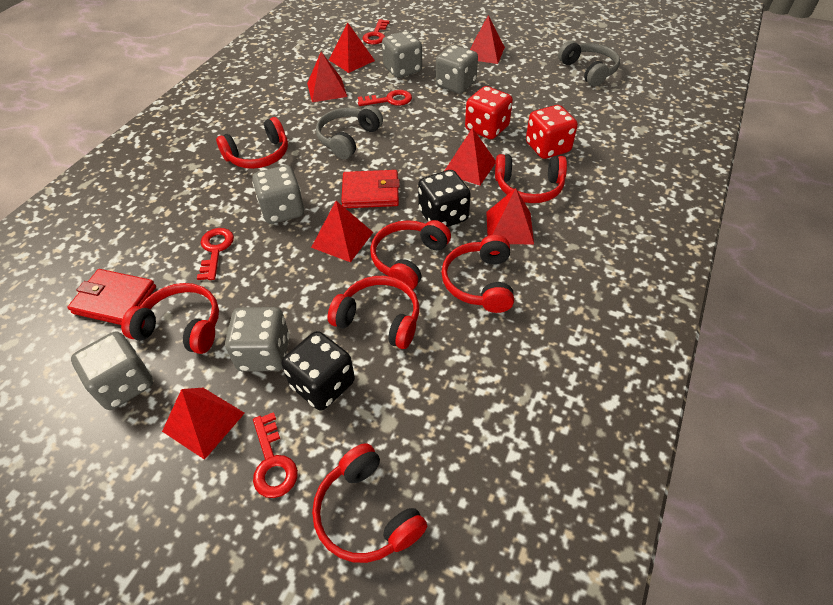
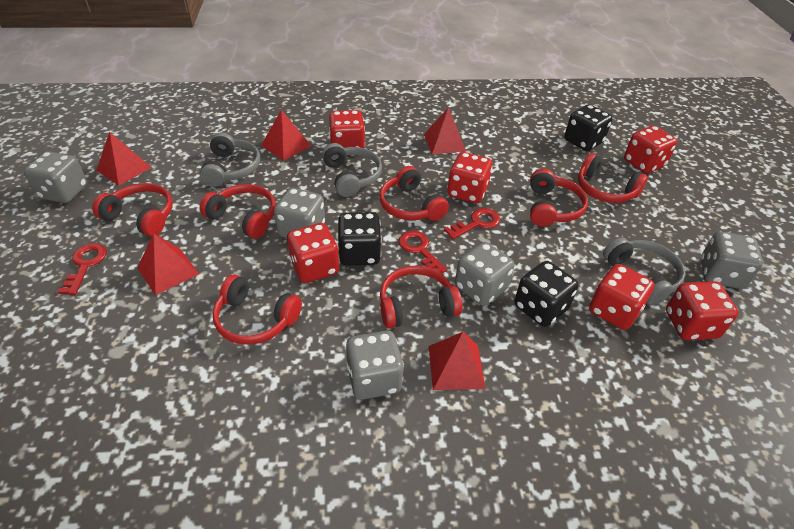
black dice: 2 -> 3
grey headphones: 2 -> 3
red dice: 2 -> 6
red key: 4 -> 3
red pyramid: 7 -> 5
red wallet: 2 -> 0

